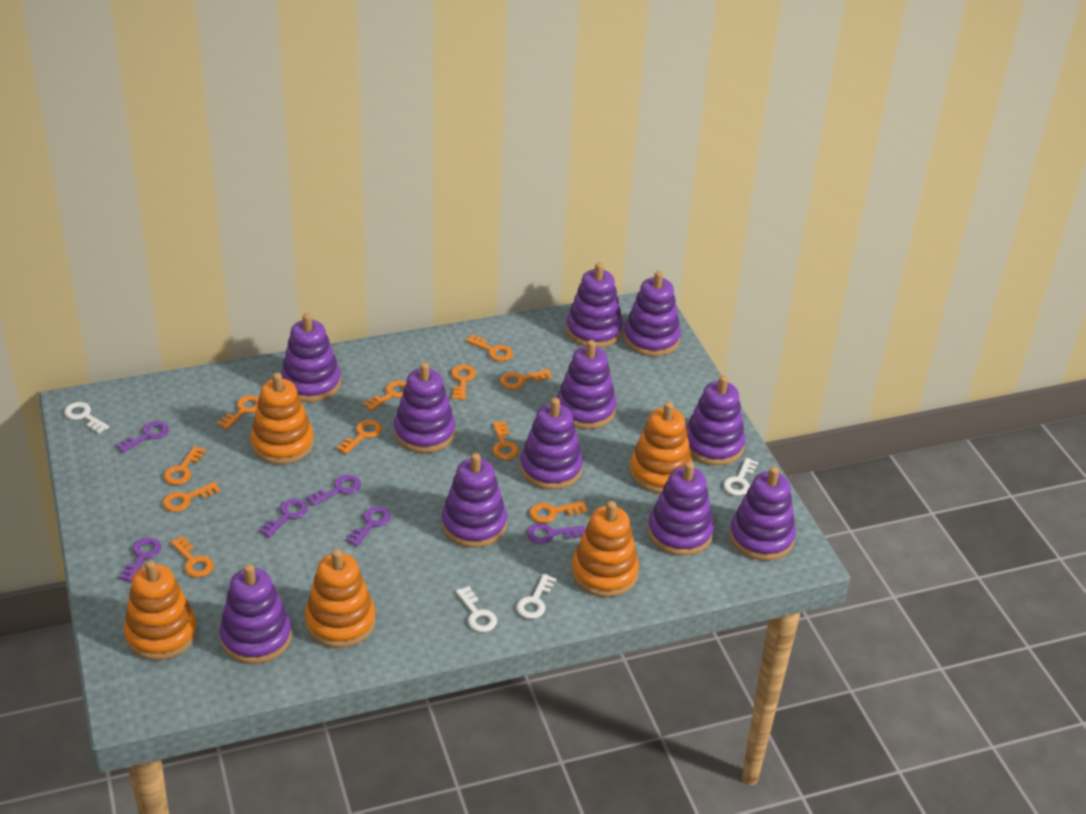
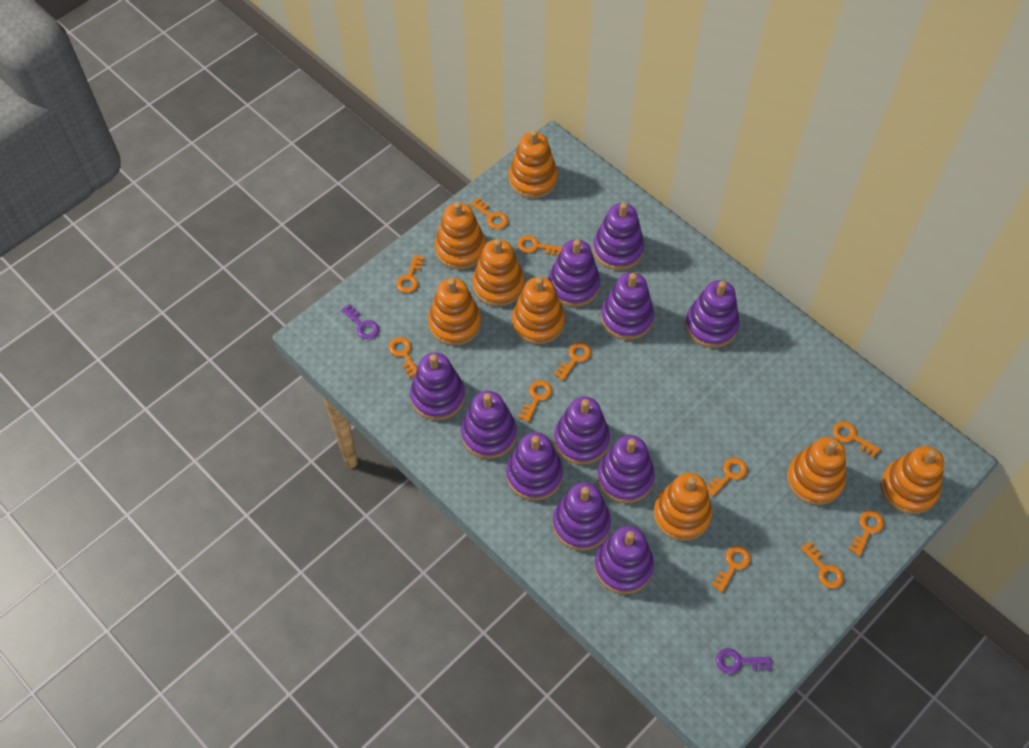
orange stacking toy: 5 -> 8
purple key: 6 -> 2
white key: 4 -> 0

